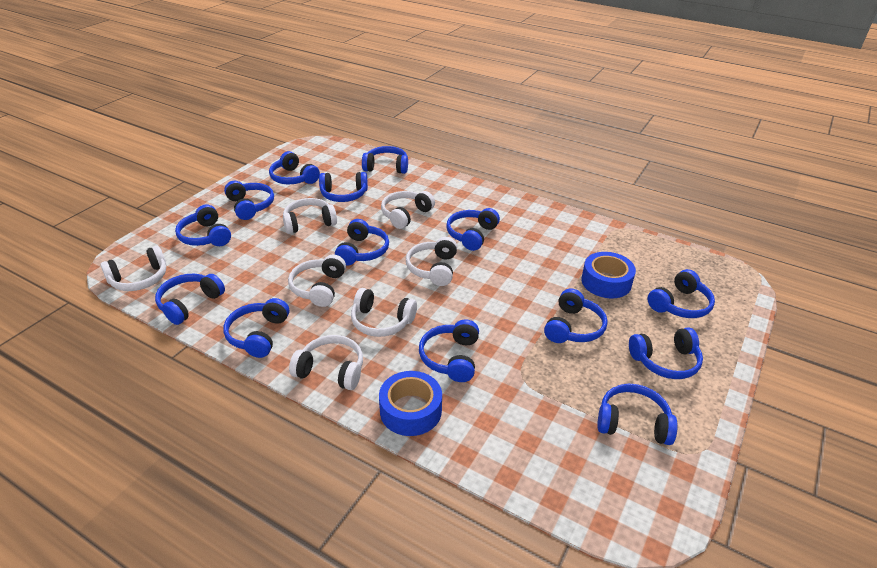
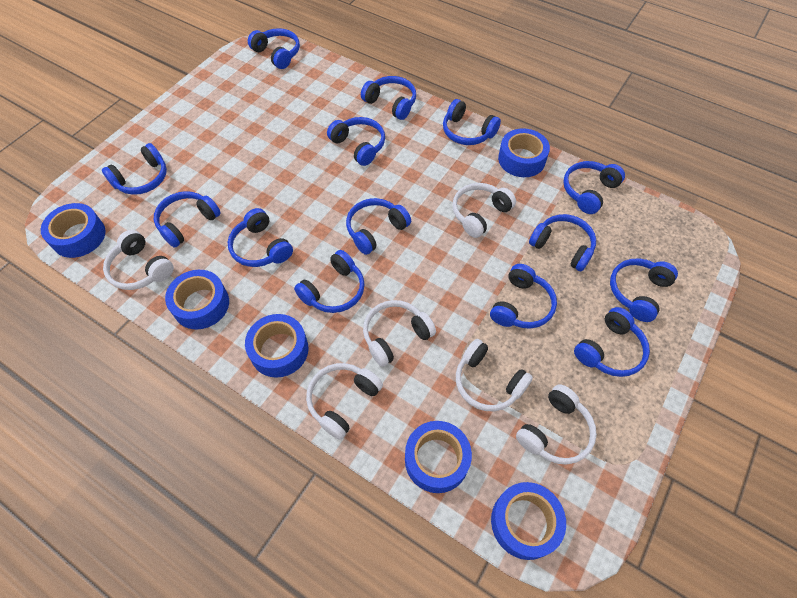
blue tape: 2 -> 6
white headphones: 7 -> 6

